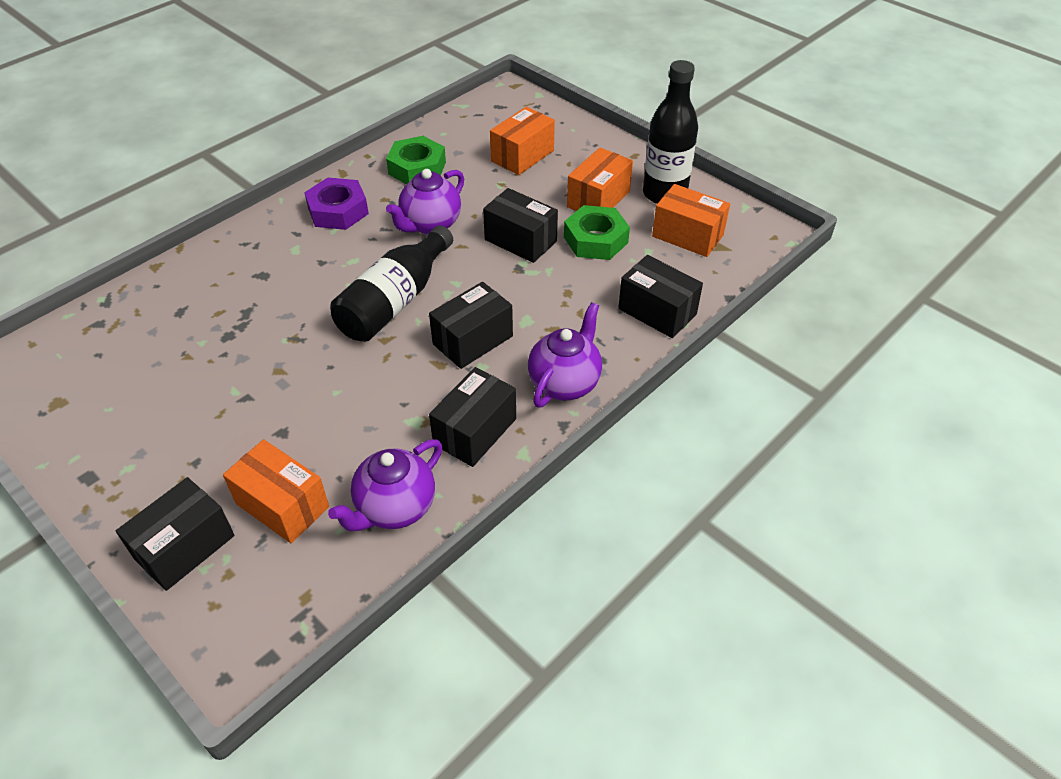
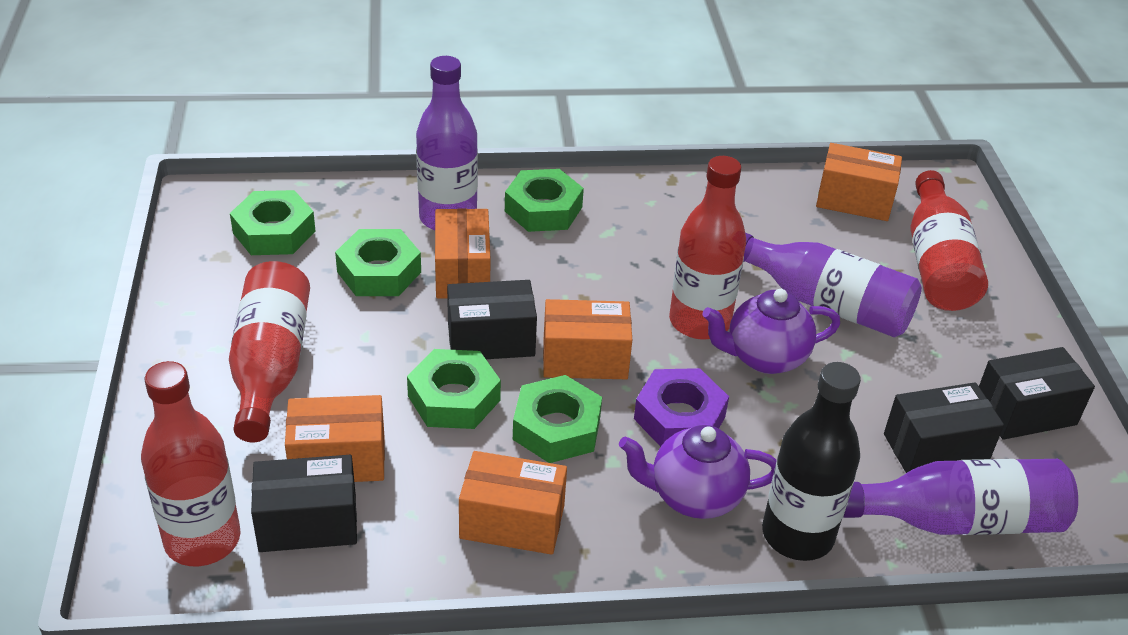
black bottle: 2 -> 1
black box: 5 -> 4
green nut: 2 -> 5
orange box: 4 -> 5
purple bottle: 0 -> 3
purple teapot: 3 -> 2
red bottle: 0 -> 4

